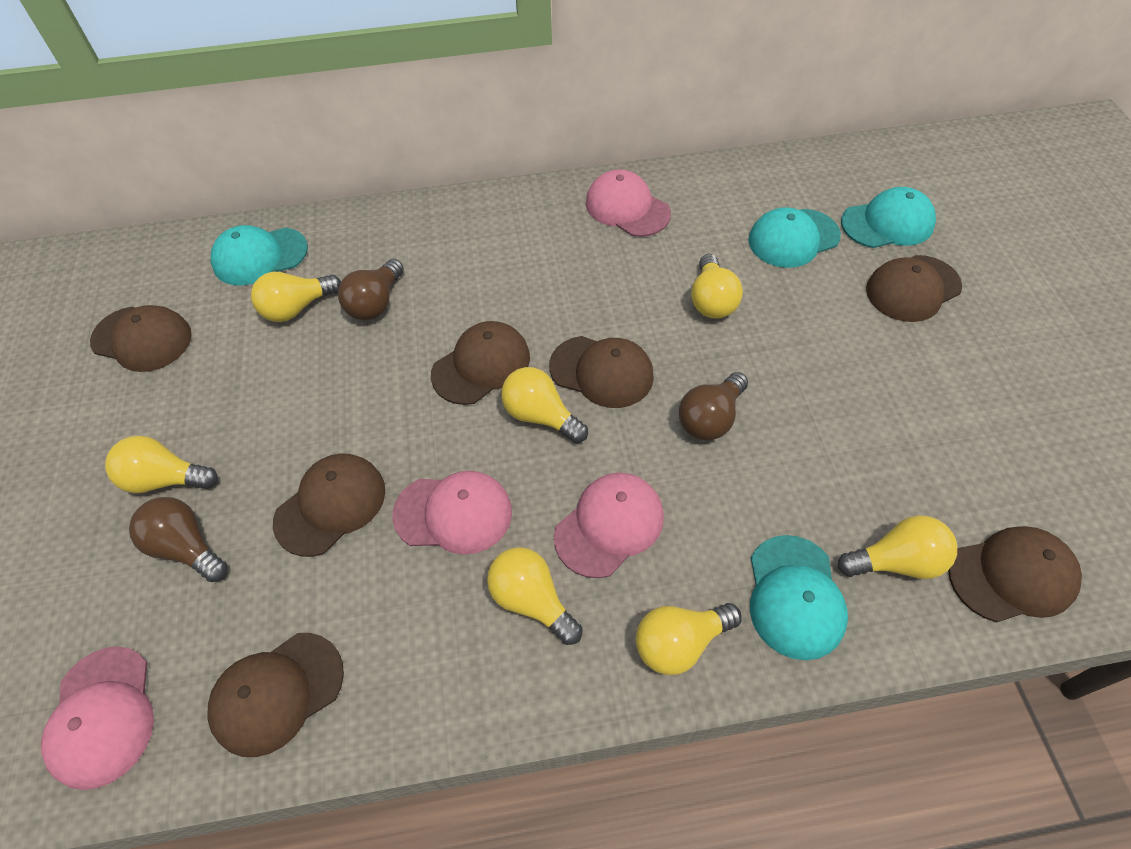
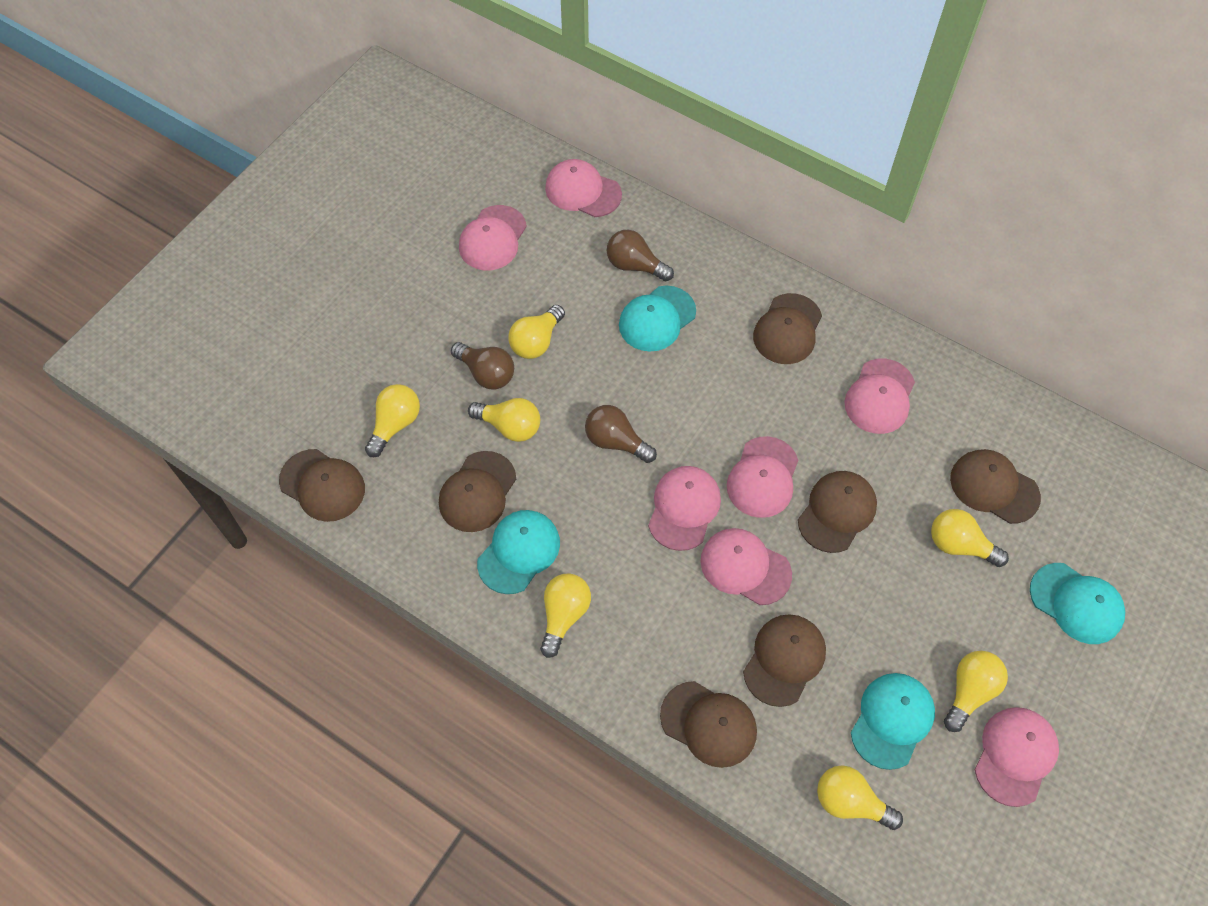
pink cap: 4 -> 7

